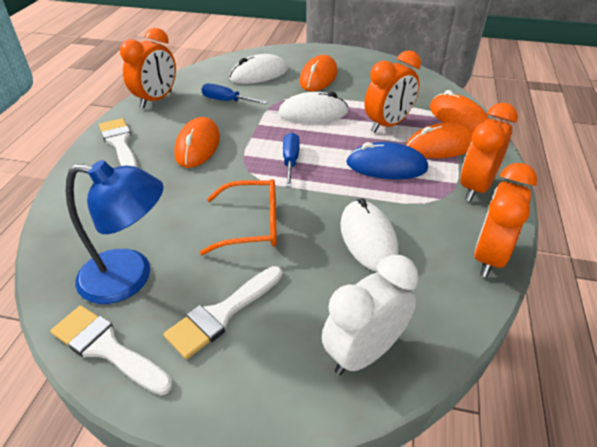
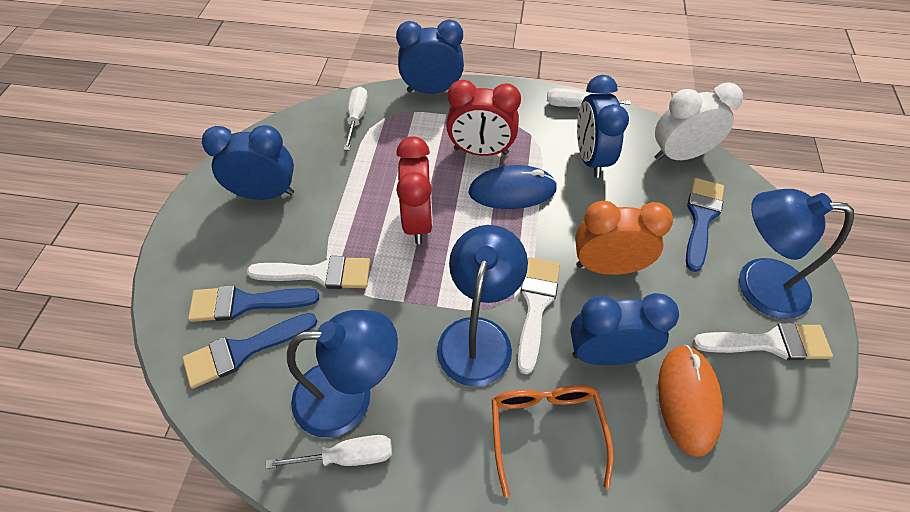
blue brush: 0 -> 3
blue clock: 0 -> 4
blue lamp: 1 -> 3
blue screwdriver: 2 -> 0
orange clock: 4 -> 1
orange mouse: 4 -> 1
red clock: 0 -> 2
white mouse: 3 -> 0
white screwdriver: 0 -> 3

